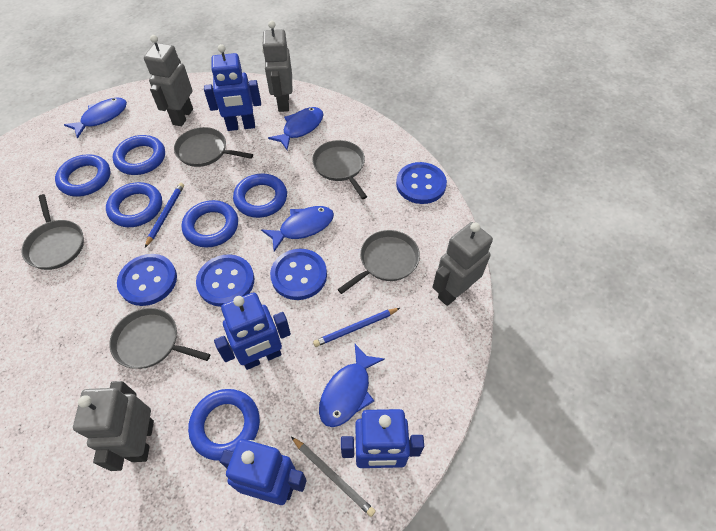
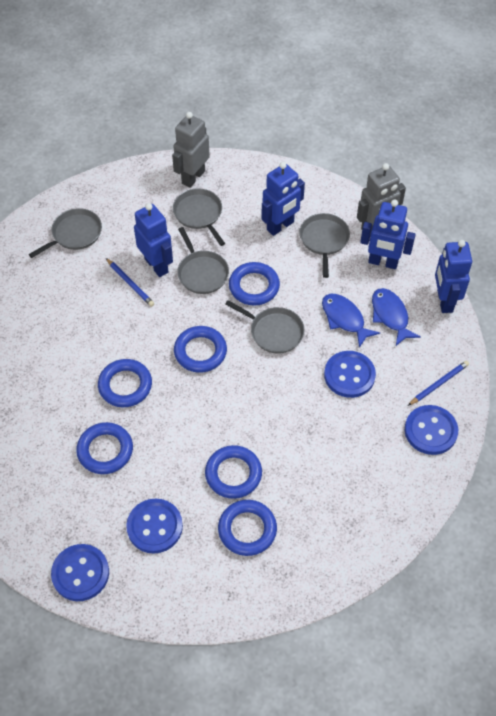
blue fish: 4 -> 2
grey pencil: 1 -> 0
grey robot: 4 -> 2

